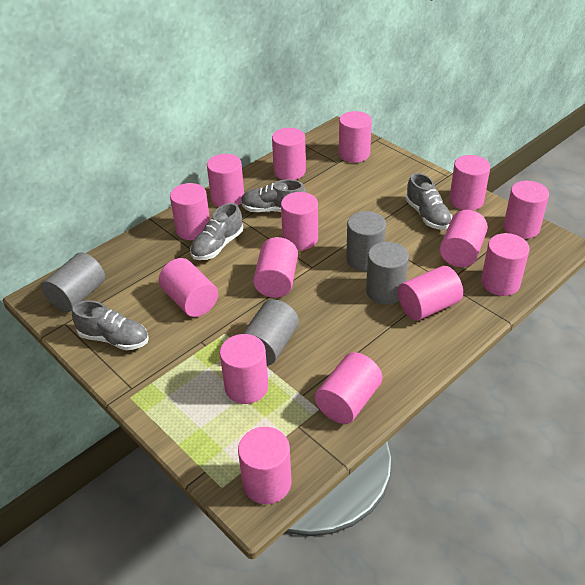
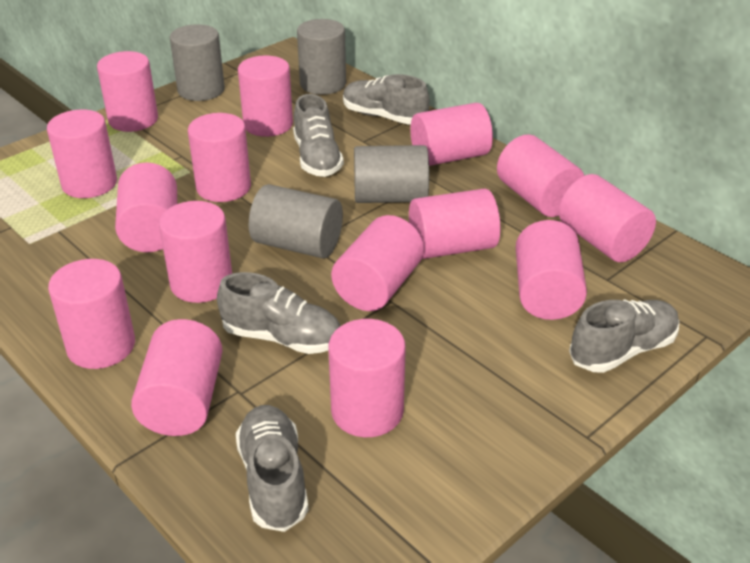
grey shoe: 4 -> 5

